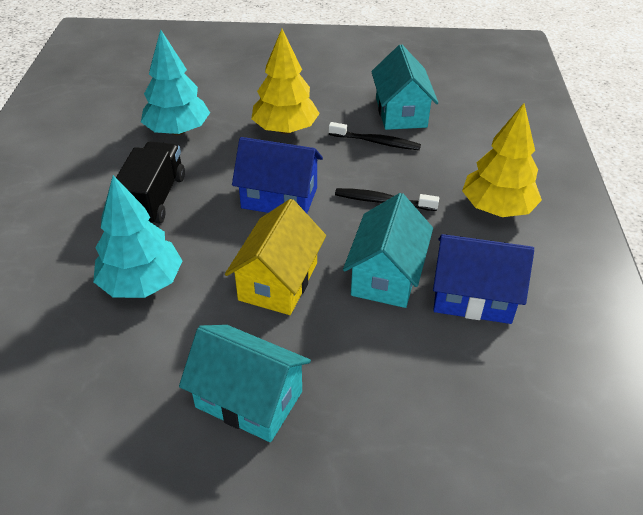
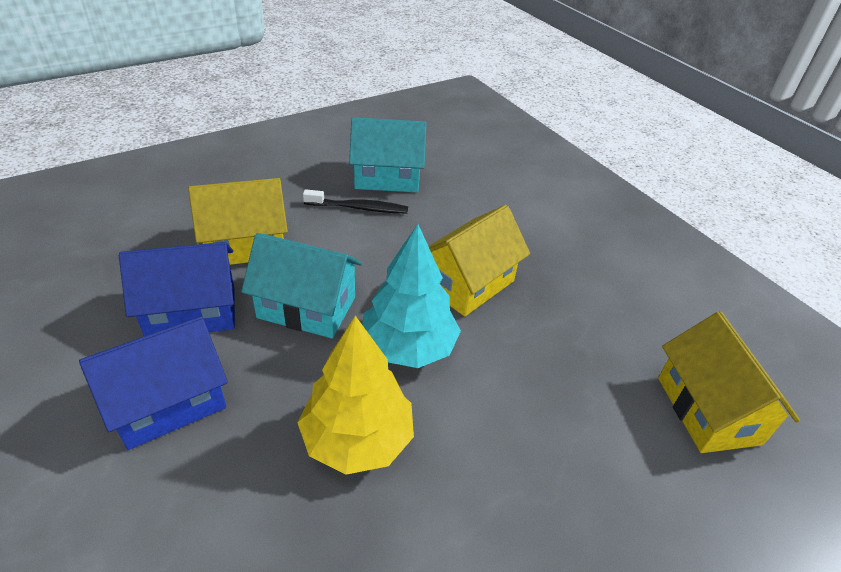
black toothbrush: 2 -> 1
black truck: 1 -> 0
turquoise house: 3 -> 2
turquoise tree: 2 -> 1
yellow house: 1 -> 3
yellow tree: 2 -> 1

